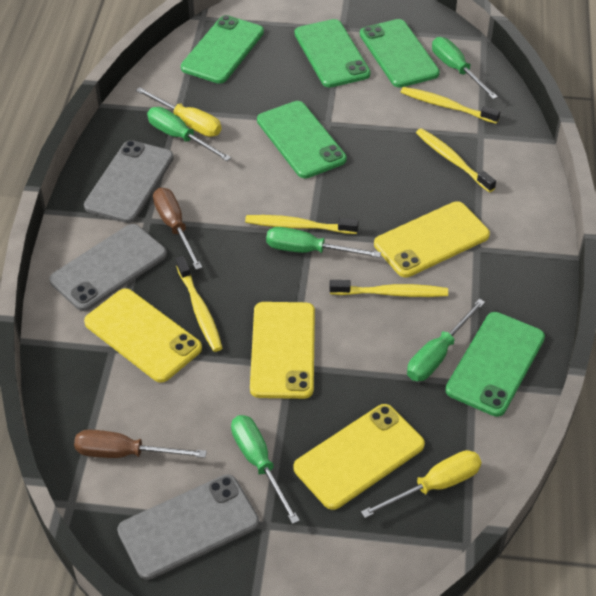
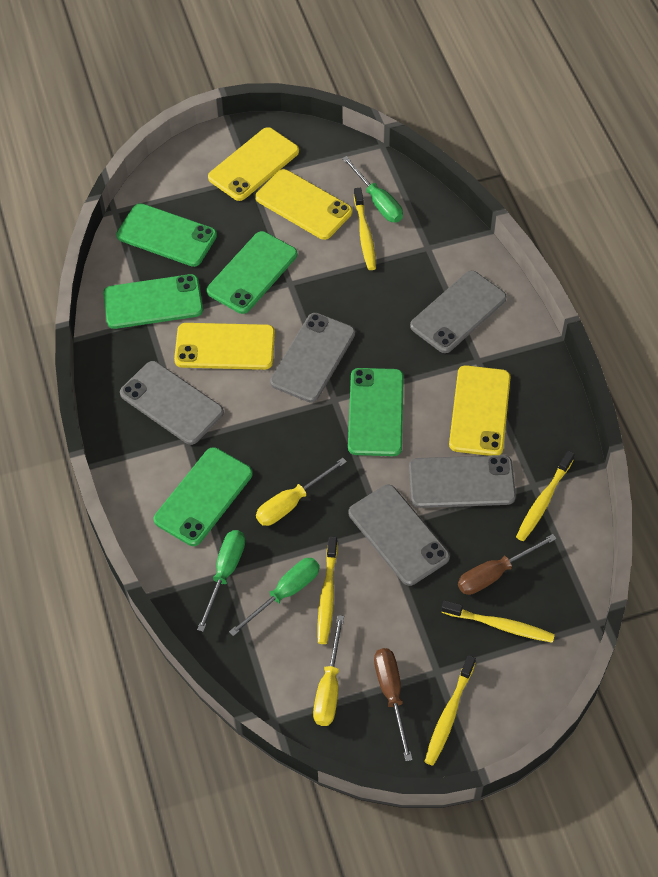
green screwdriver: 5 -> 3
grey phone: 3 -> 5

